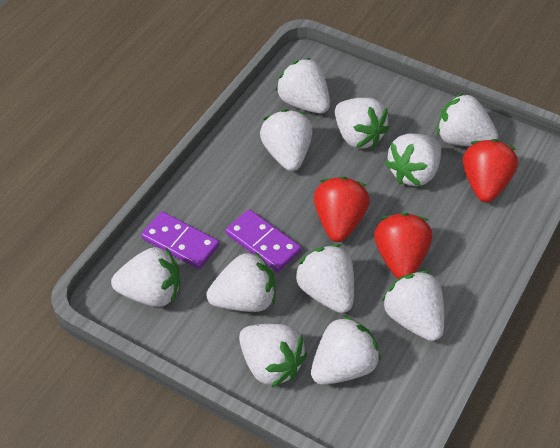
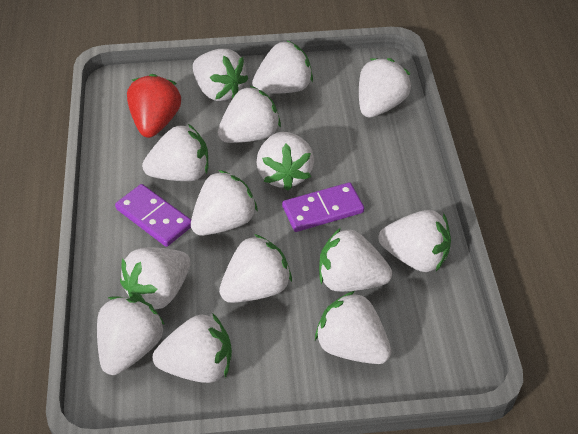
red strawberry: 3 -> 1
white strawberry: 11 -> 14

